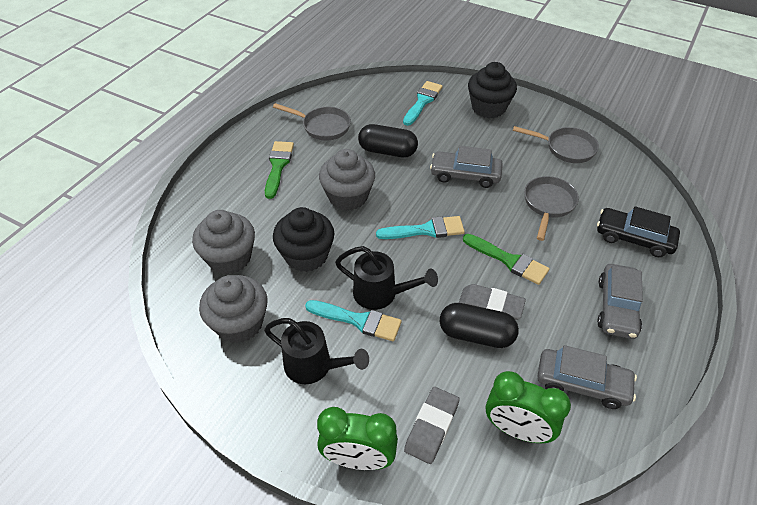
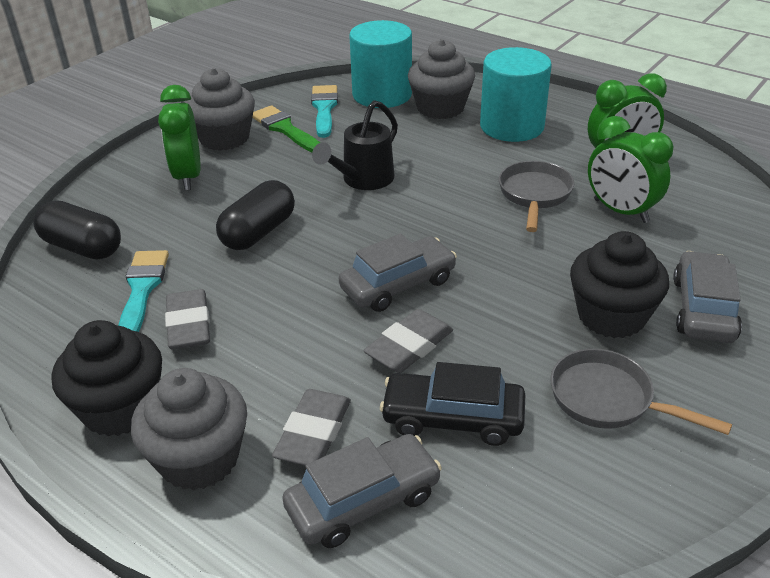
black watering can: 2 -> 1
green brush: 2 -> 1
green clock: 2 -> 3
grey eraser: 2 -> 3
grey pan: 3 -> 2
turquoise brush: 3 -> 2
turquoise cylinder: 0 -> 2

